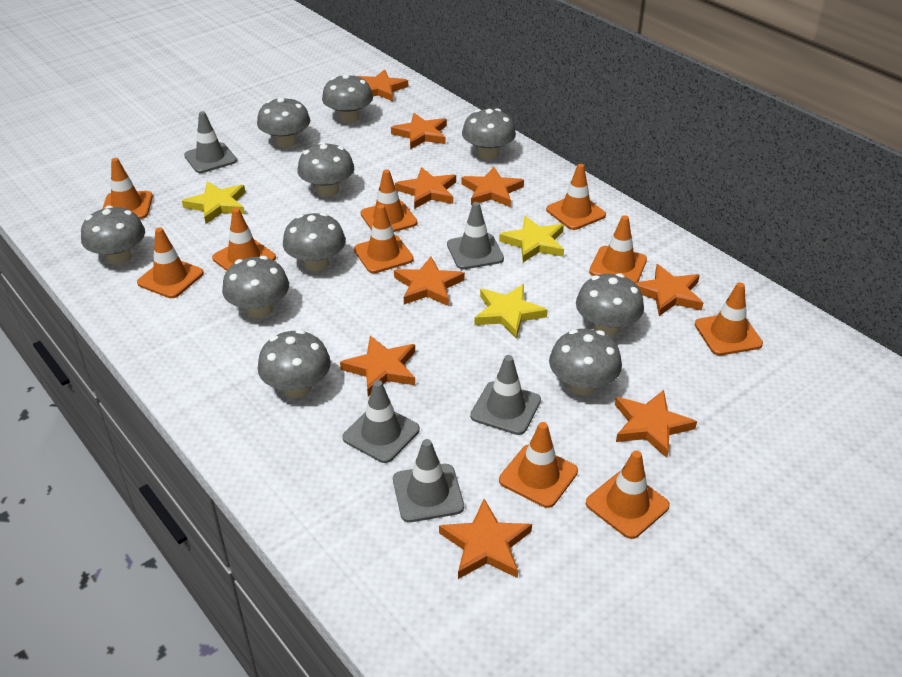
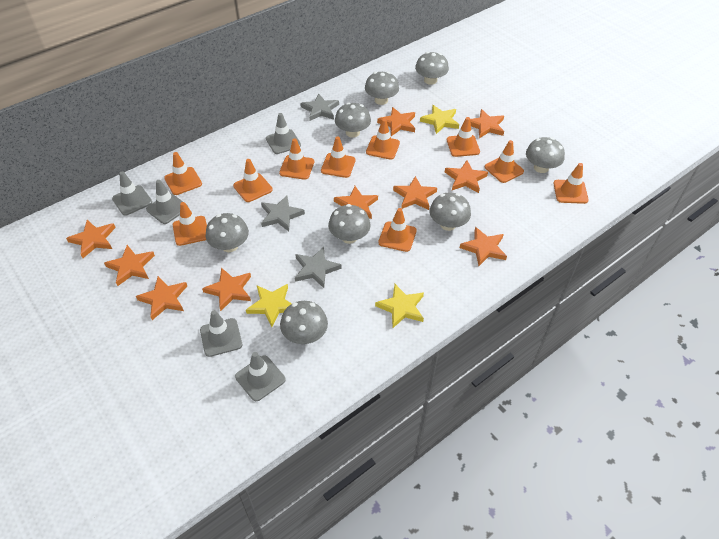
grey mushroom: 10 -> 8
grey star: 0 -> 3
orange star: 9 -> 10

